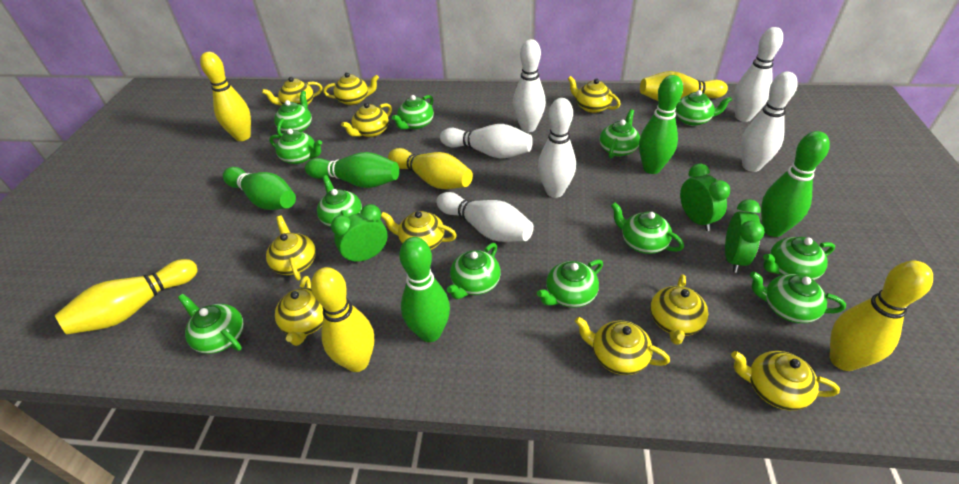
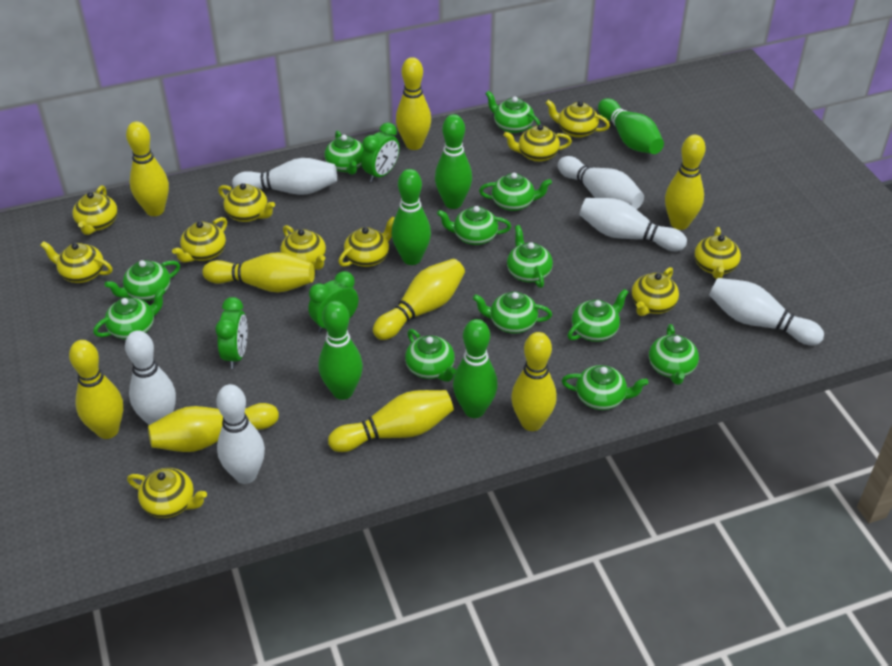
yellow bowling pin: 6 -> 9
yellow teapot: 10 -> 11

